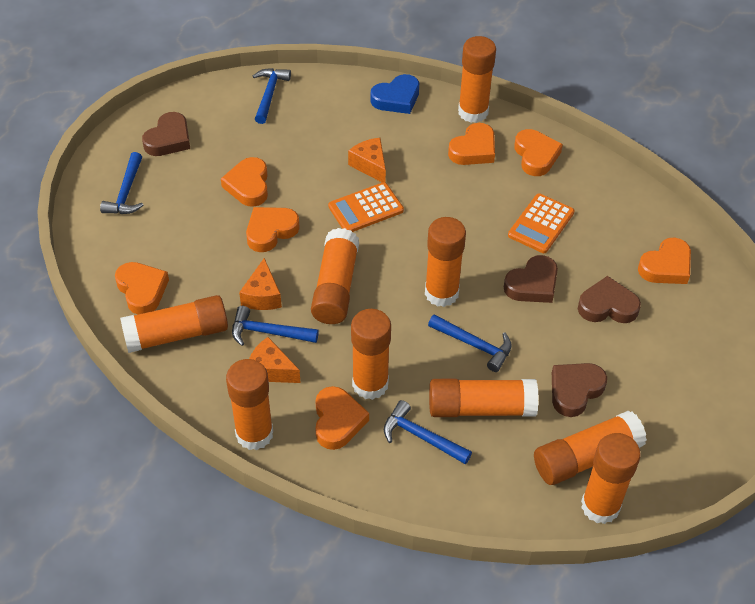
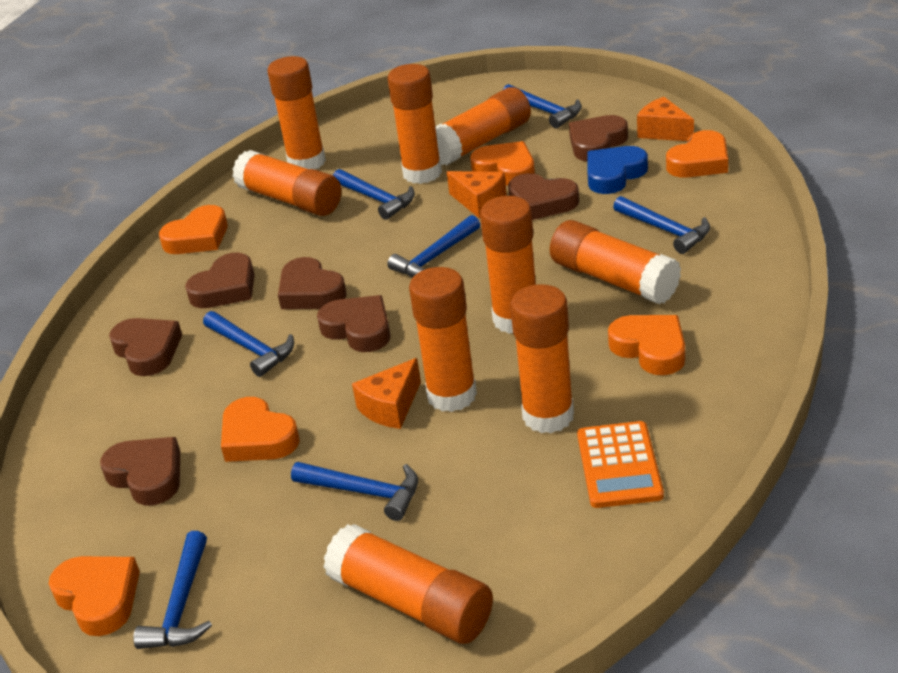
blue hammer: 5 -> 7
brown heart: 4 -> 7
orange calculator: 2 -> 1
orange heart: 7 -> 6

